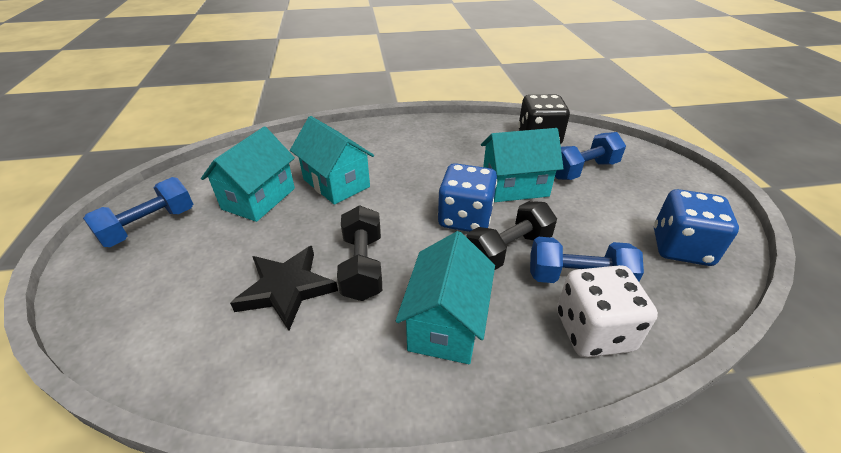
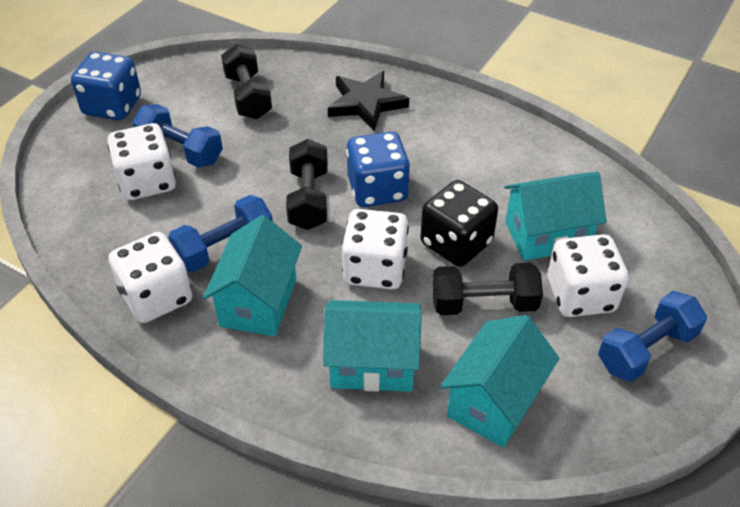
black dumbbell: 2 -> 3
white dice: 1 -> 4

